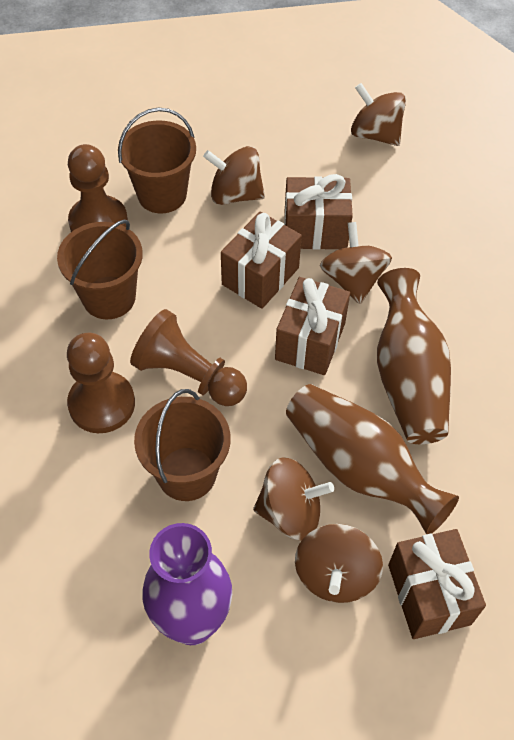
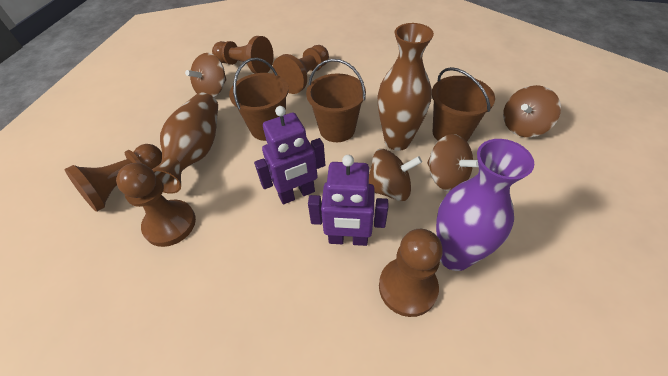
brown gift: 4 -> 0
brown pawn: 3 -> 5
brown spinning top: 5 -> 4
purple robot: 0 -> 2

